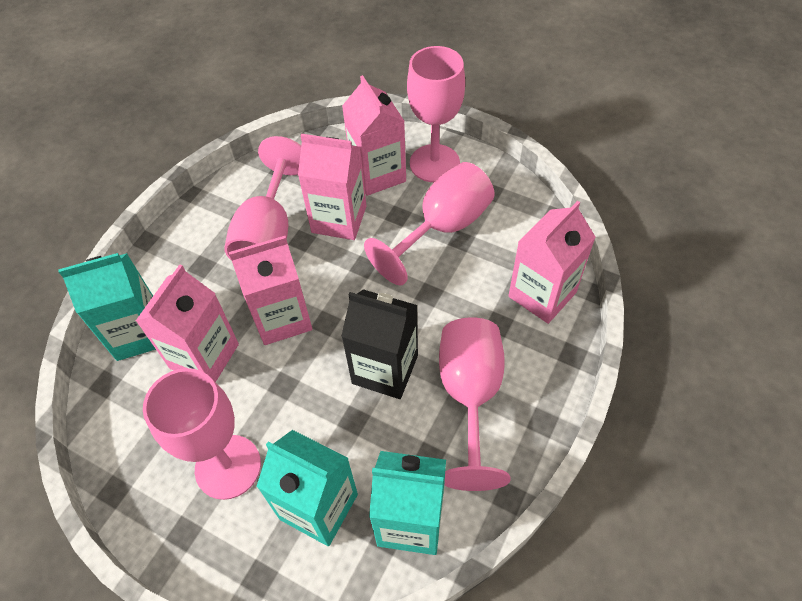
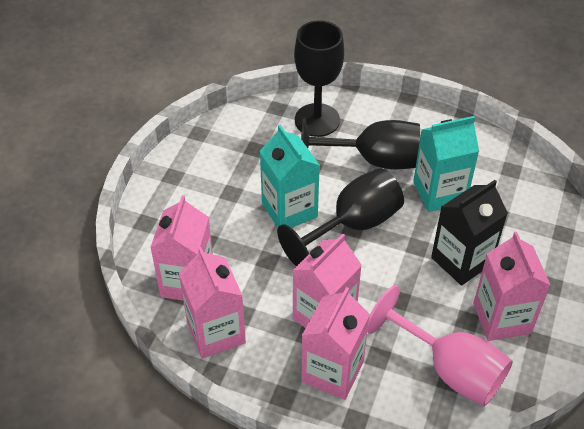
black goblet: 0 -> 3
pink goblet: 5 -> 1
turquoise carton: 3 -> 2

